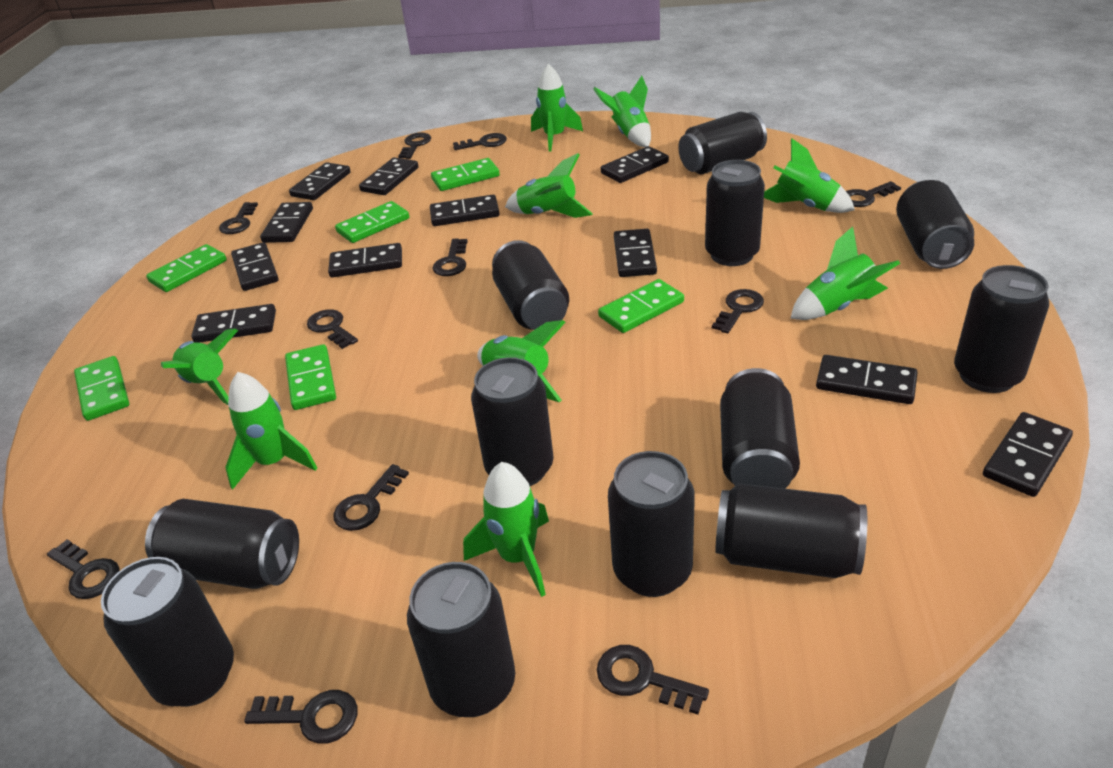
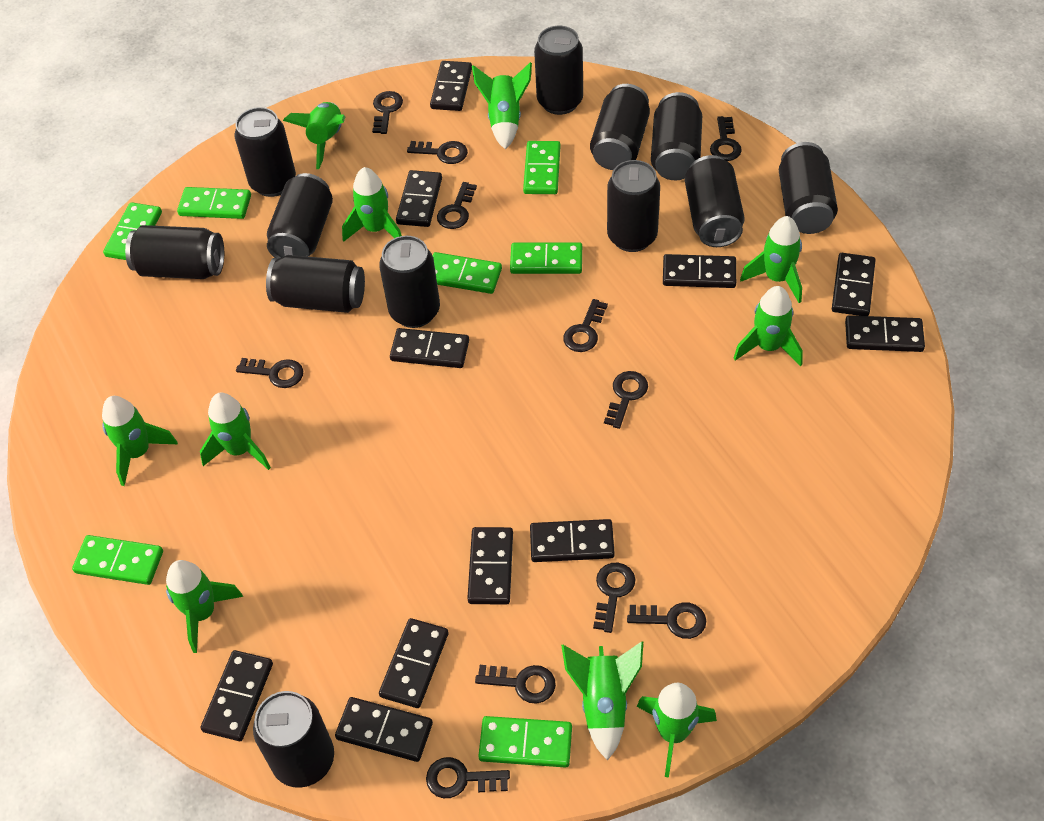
green domino: 6 -> 7
green rocket: 9 -> 10

